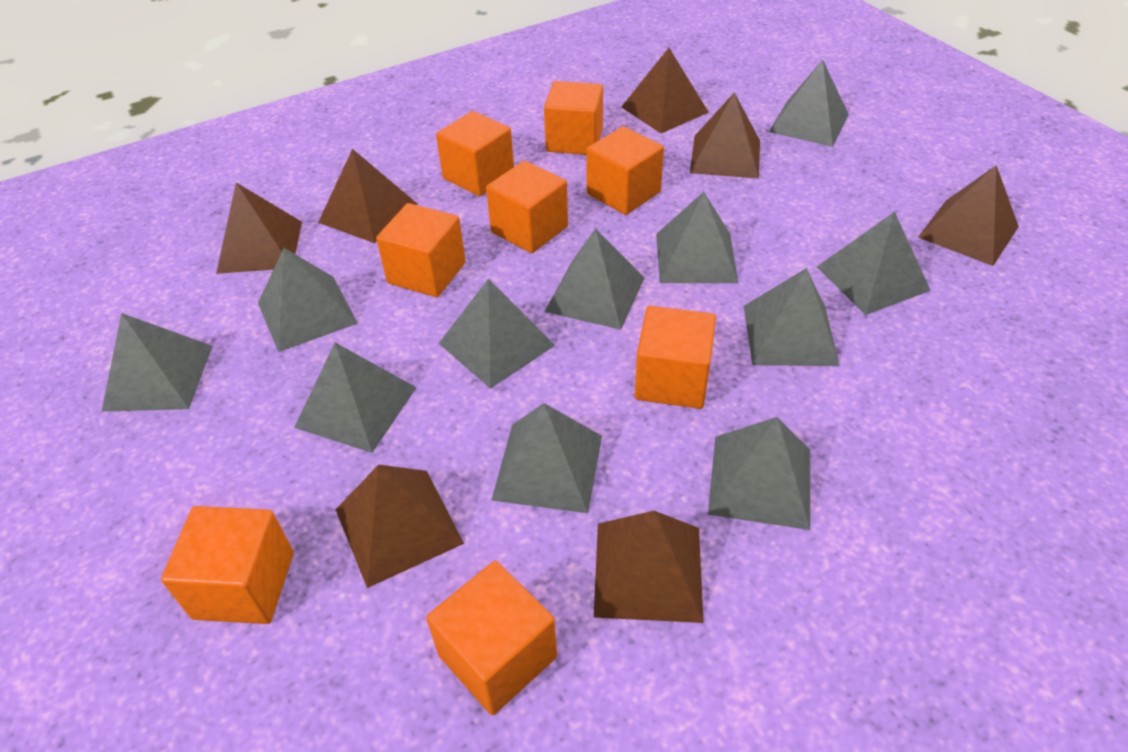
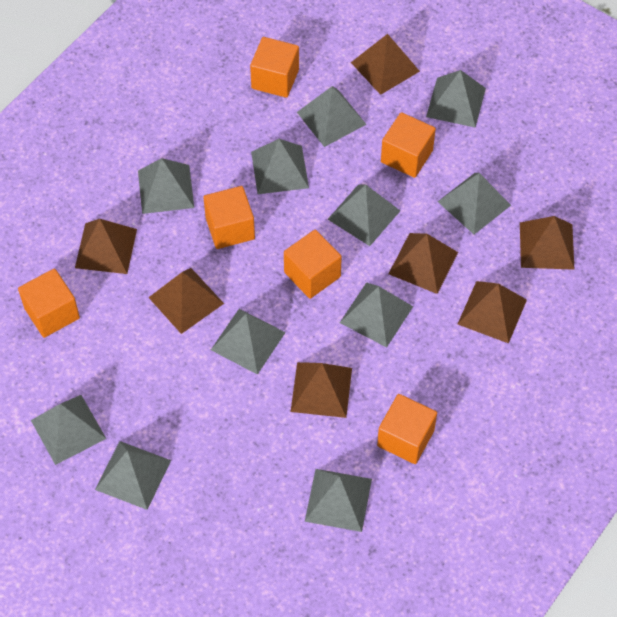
orange cube: 8 -> 6

